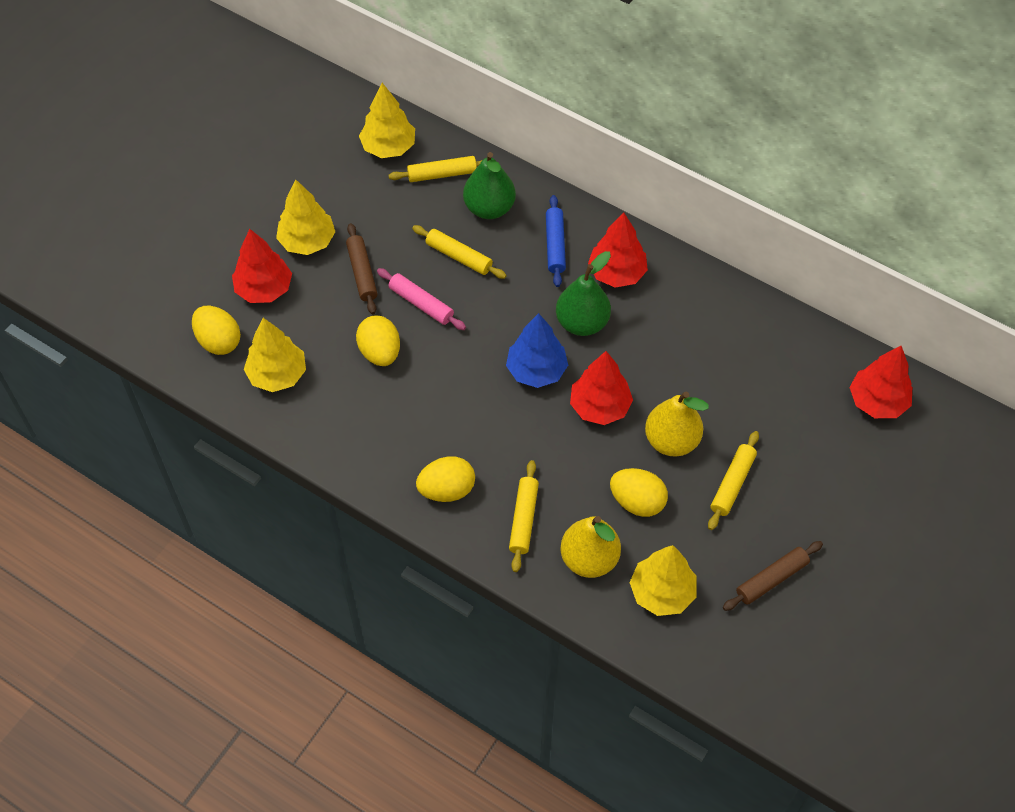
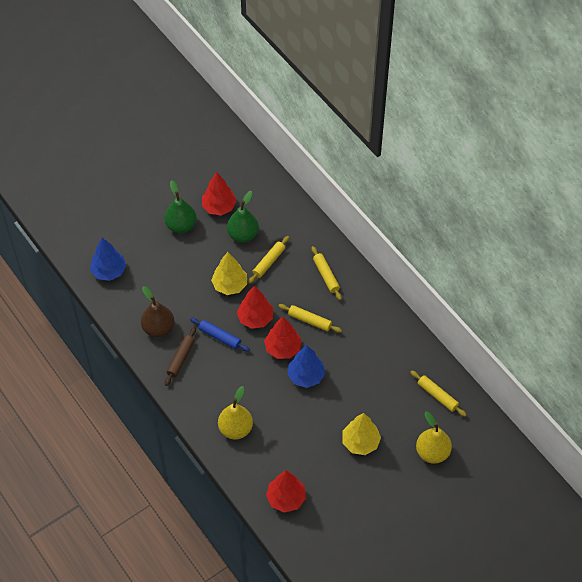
blue tree: 1 -> 2
brown pear: 0 -> 1
brown rolling pin: 2 -> 1
pink rolling pin: 1 -> 0
yellow egg: 4 -> 0
yellow tree: 4 -> 2

